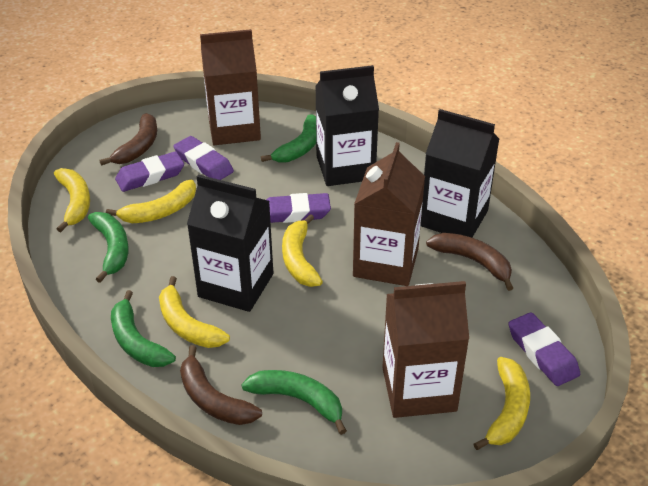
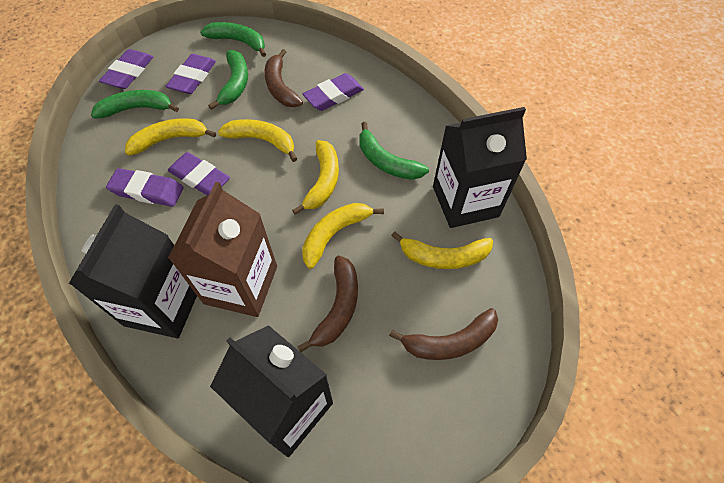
brown carton: 3 -> 1
purple eraser: 4 -> 5

